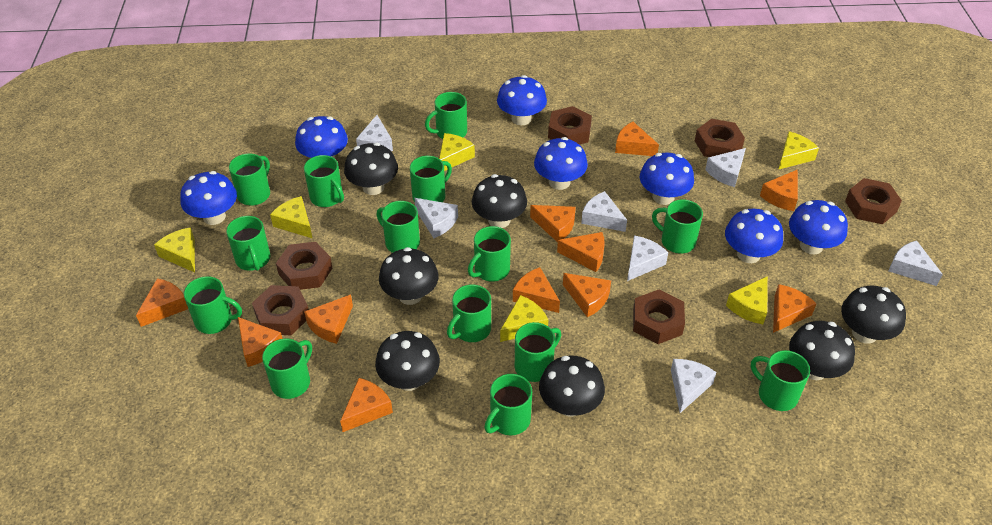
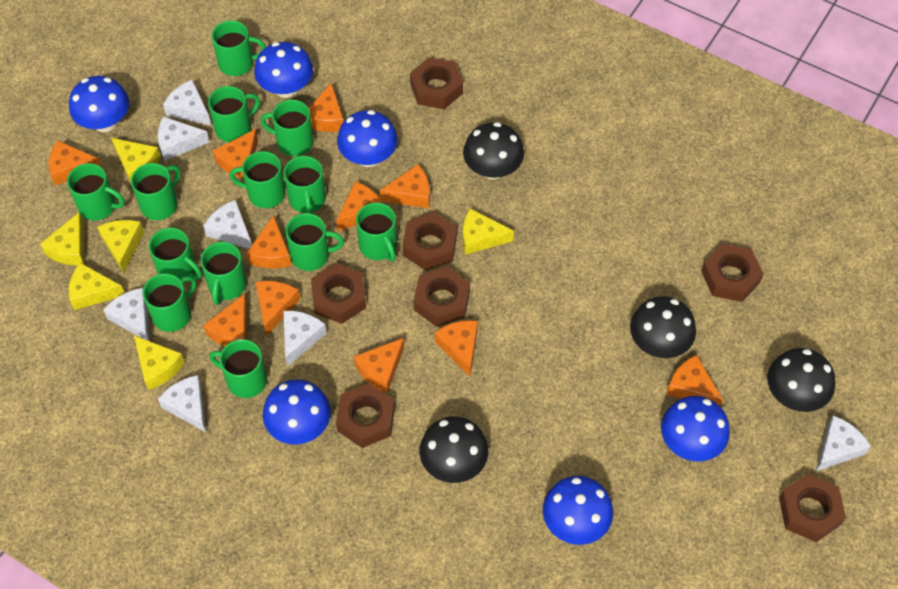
black mushroom: 7 -> 4
blue mushroom: 7 -> 6
brown nut: 6 -> 7
green mug: 14 -> 13

